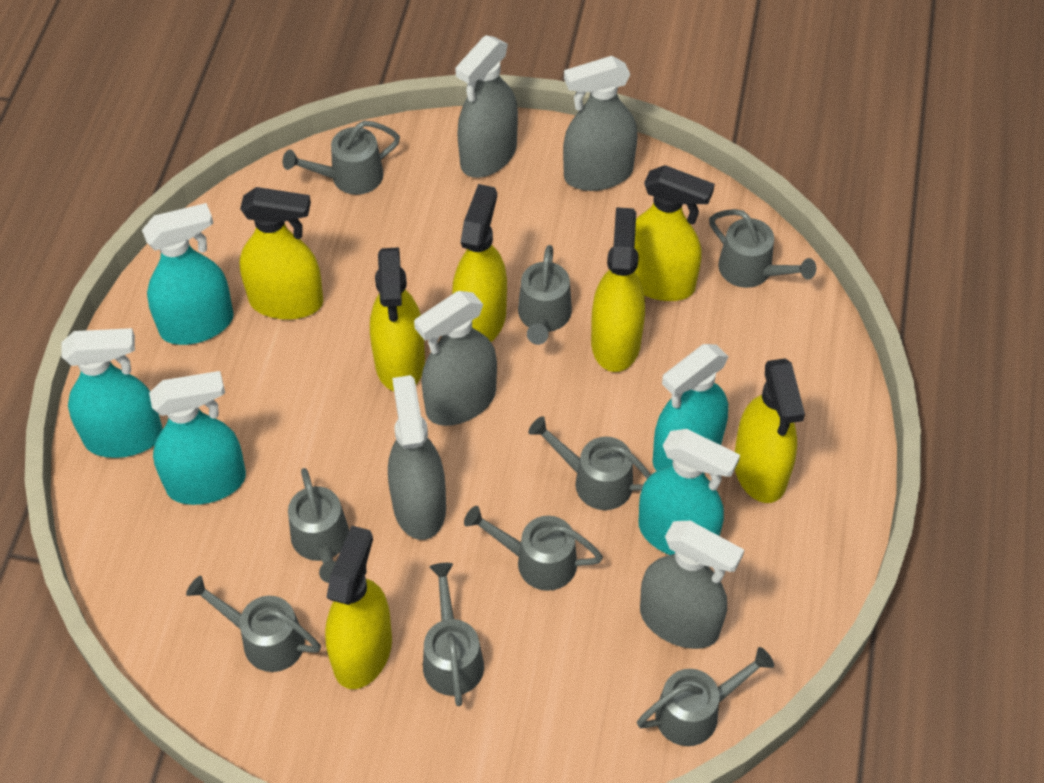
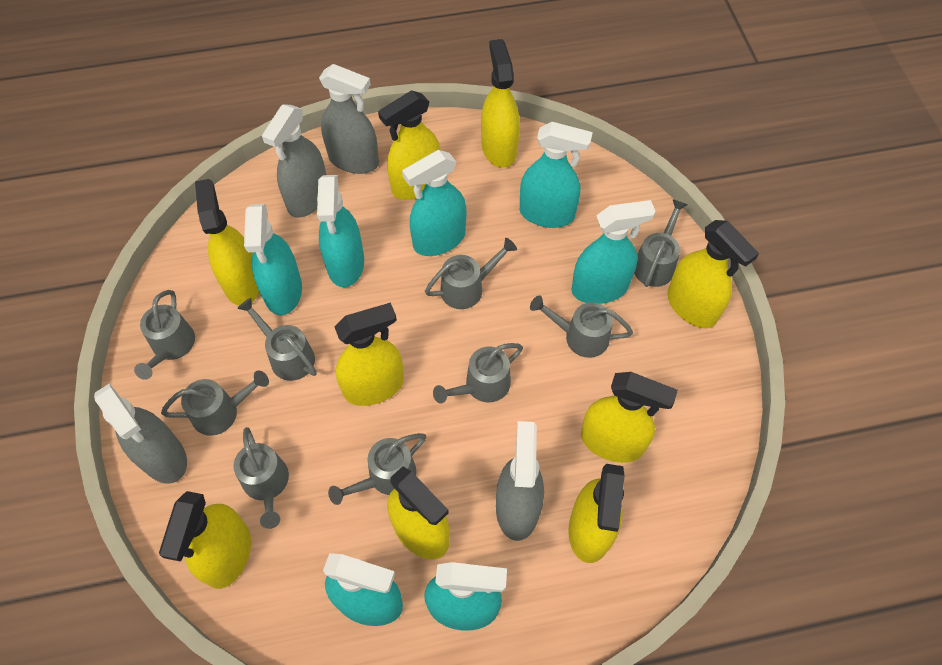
grey spray bottle: 5 -> 4
turquoise spray bottle: 5 -> 7
yellow spray bottle: 7 -> 9

